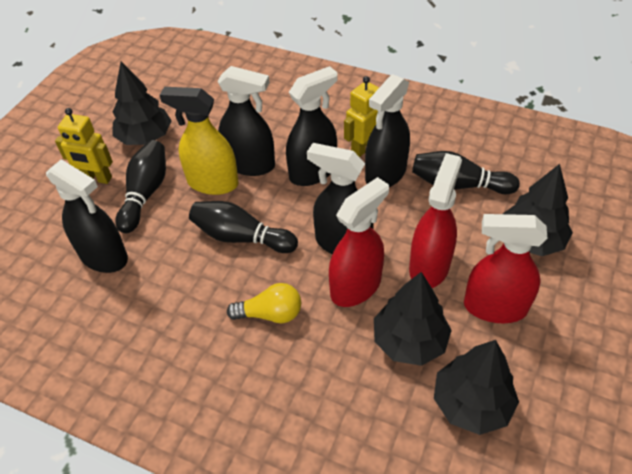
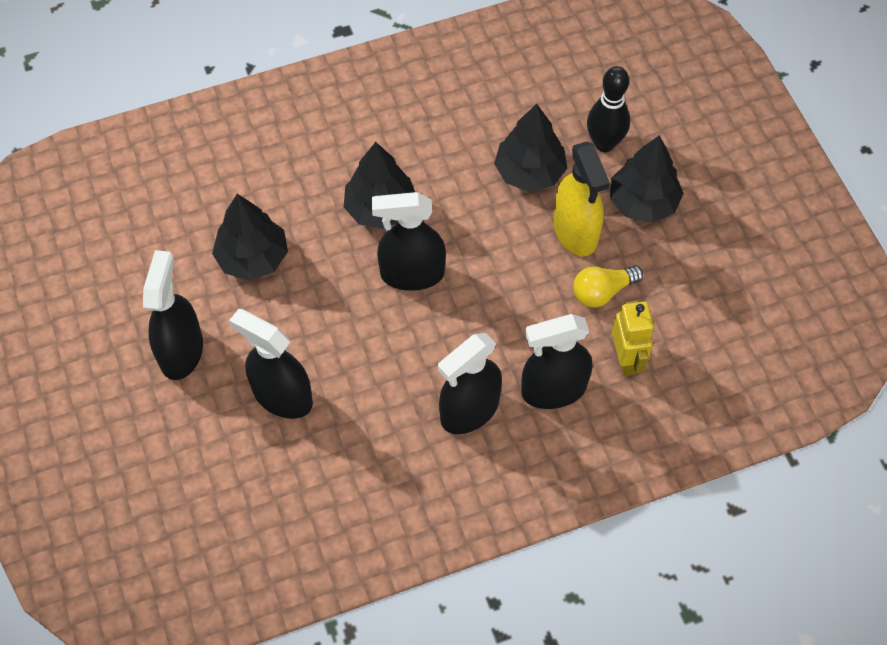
black bowling pin: 3 -> 1
red spray bottle: 3 -> 0
yellow robot: 2 -> 1

